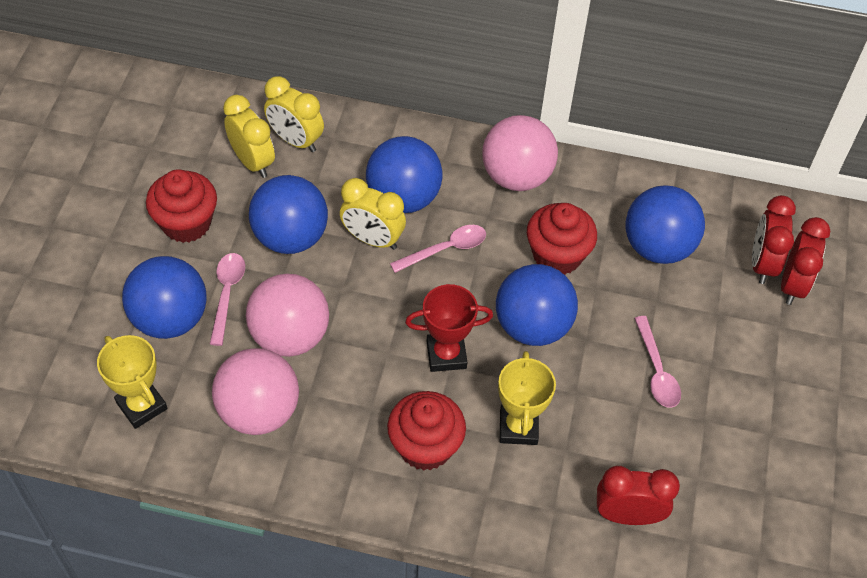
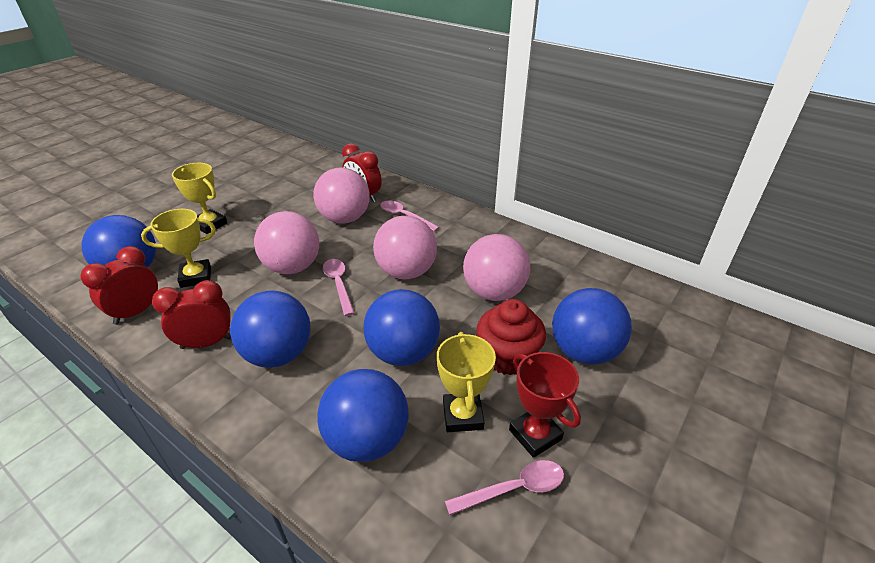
pink ball: 3 -> 4
red cupcake: 3 -> 1
yellow clock: 3 -> 0
yellow trophy: 2 -> 3

